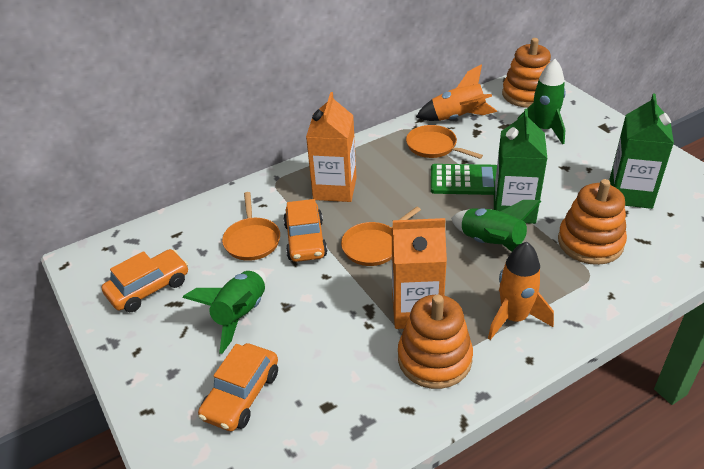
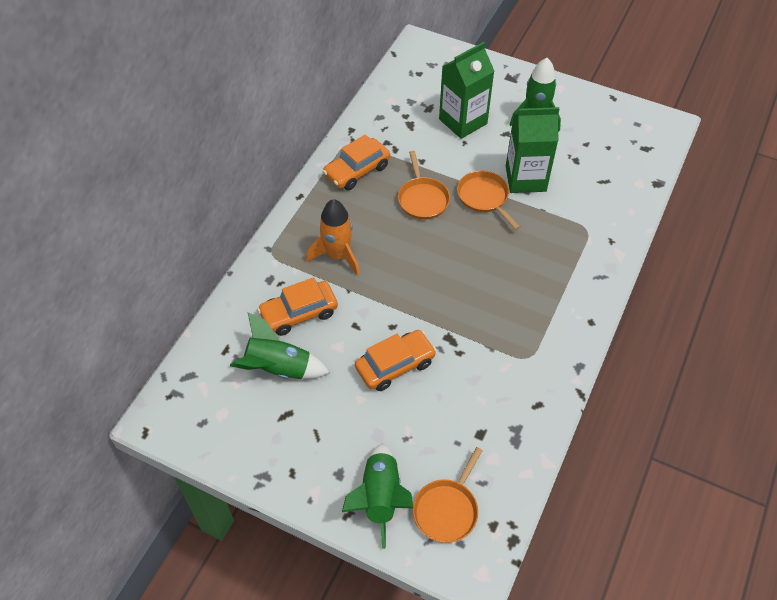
green calculator: 1 -> 0
orange carton: 2 -> 0
orange rocket: 2 -> 1
orange stacking toy: 3 -> 0

